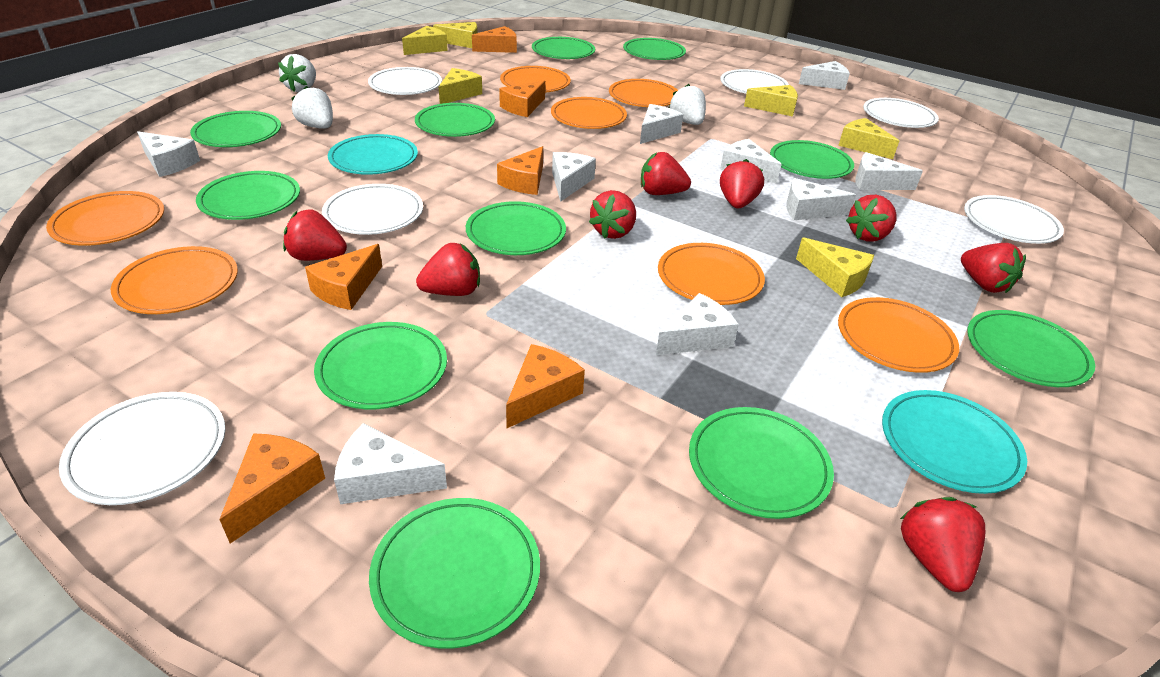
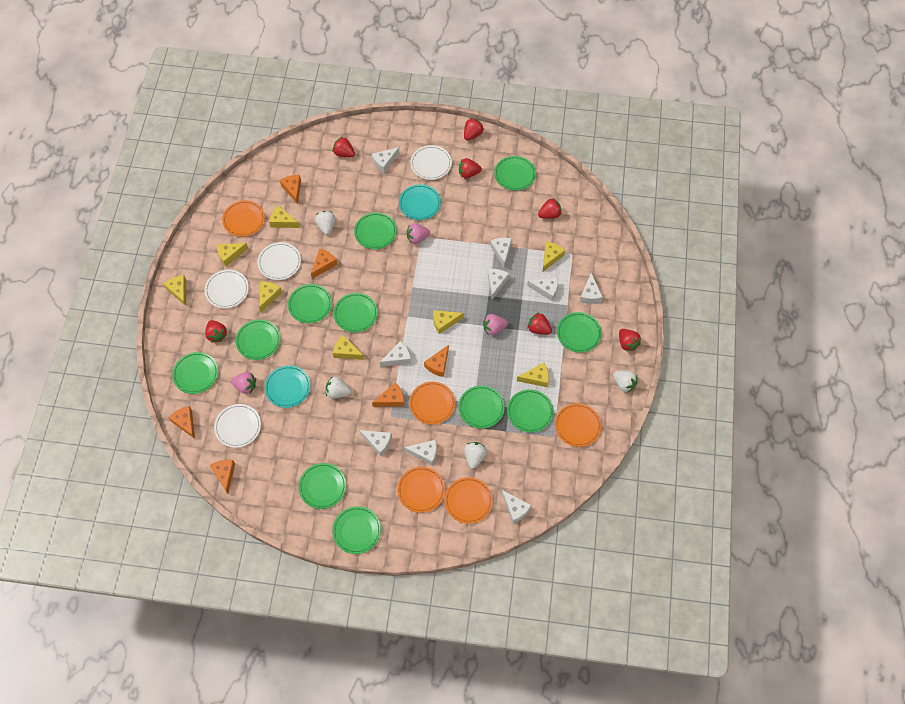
orange plate: 7 -> 5
pink strawberry: 0 -> 3
red strawberry: 8 -> 7
white plate: 6 -> 4
white strawberry: 3 -> 4
yellow cheese: 6 -> 8

